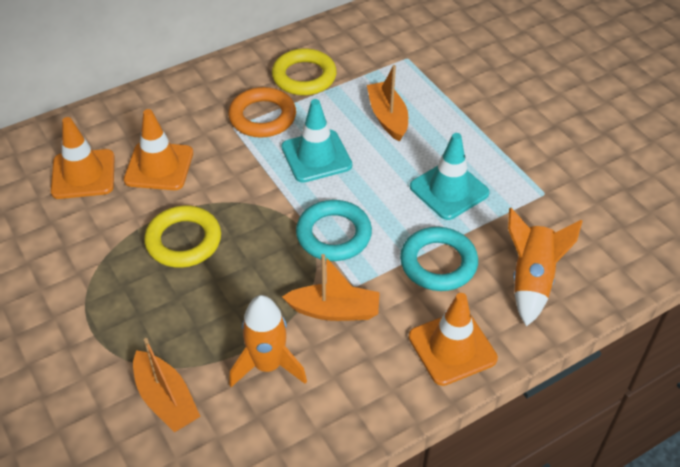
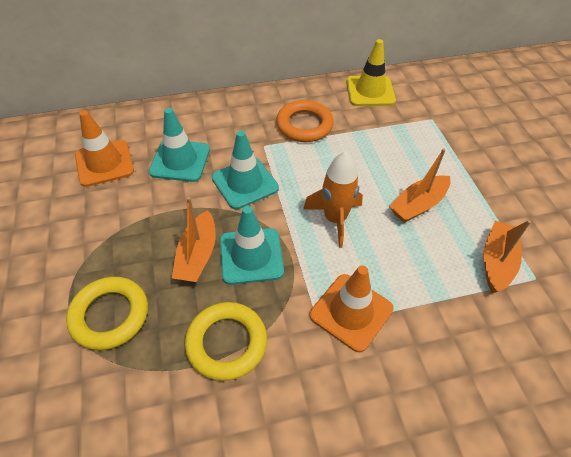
orange rocket: 2 -> 1
orange traffic cone: 3 -> 2
turquoise ring: 2 -> 0
turquoise traffic cone: 2 -> 3
yellow traffic cone: 0 -> 1

